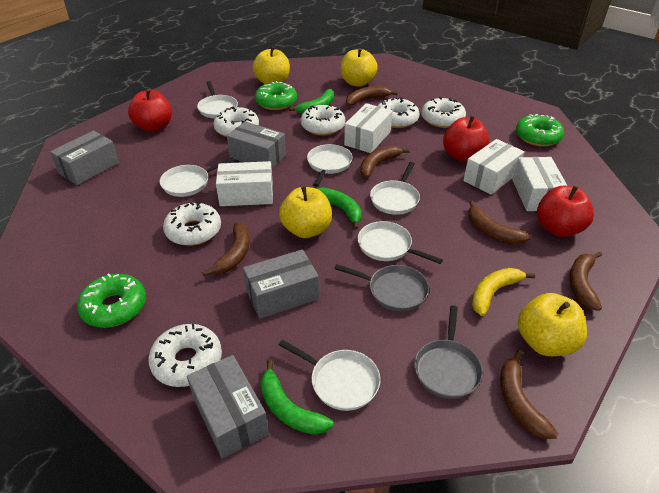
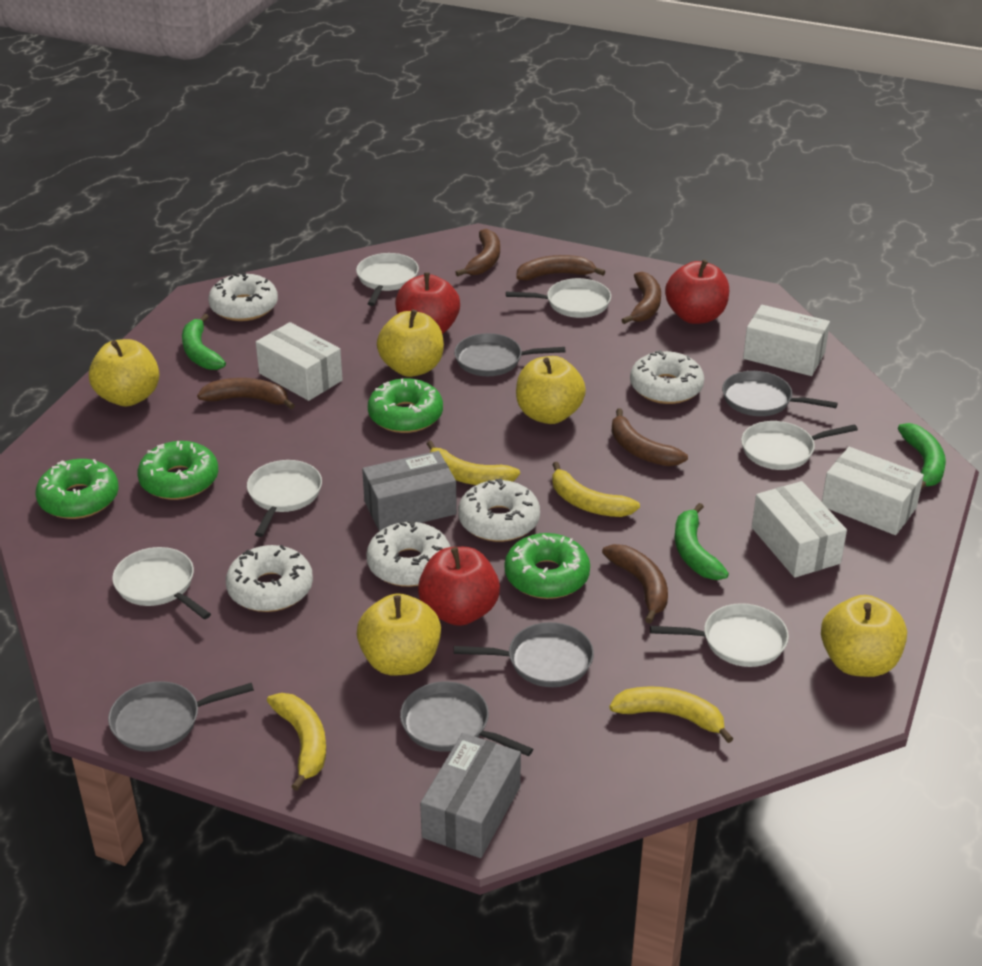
green donut: 3 -> 4
grey box: 4 -> 2
grey pan: 2 -> 5
white donut: 6 -> 5
yellow apple: 4 -> 5
yellow banana: 1 -> 4

